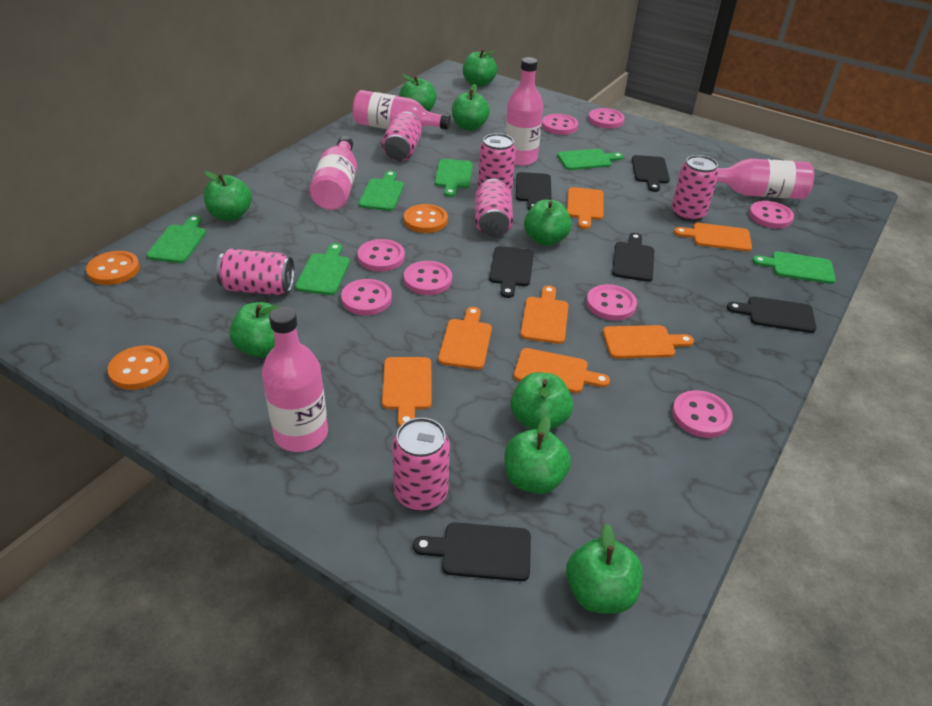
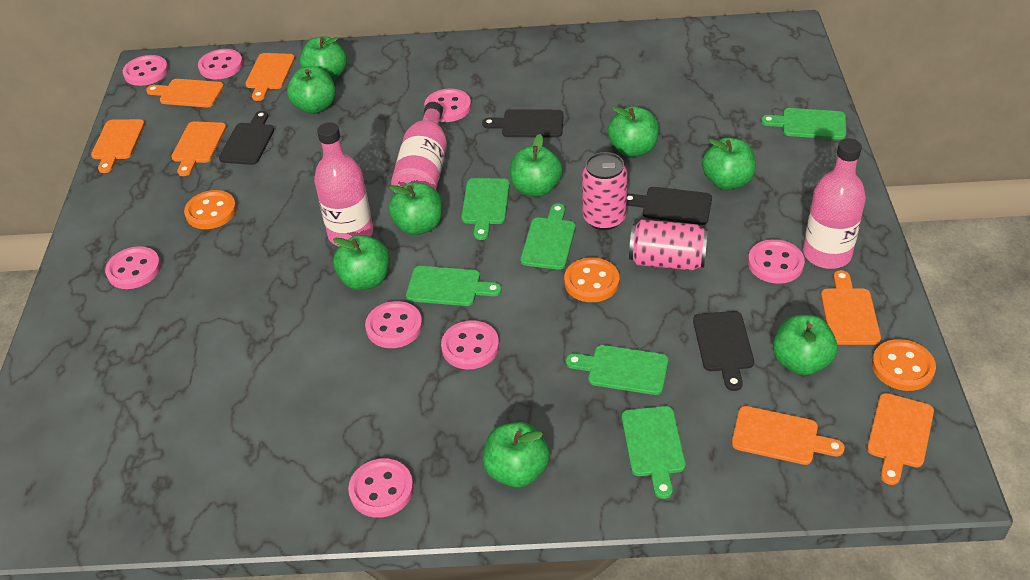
black cutting board: 6 -> 4
pink bottle: 5 -> 3
pink can: 6 -> 2

